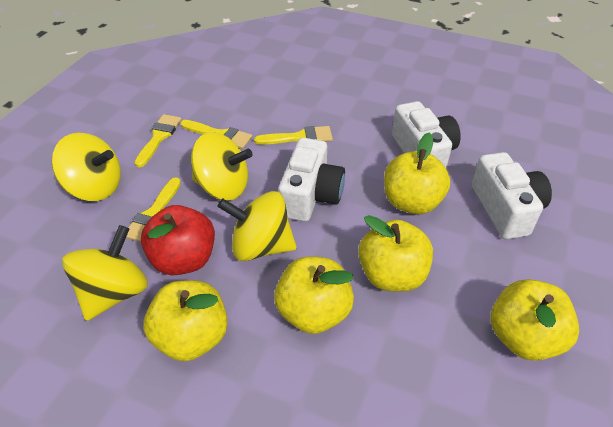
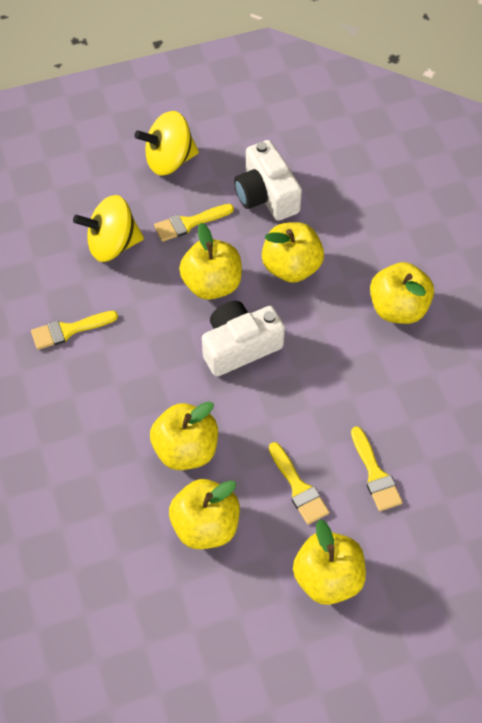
red apple: 1 -> 0
white camera: 3 -> 2
yellow apple: 5 -> 6
yellow spinning top: 4 -> 2

